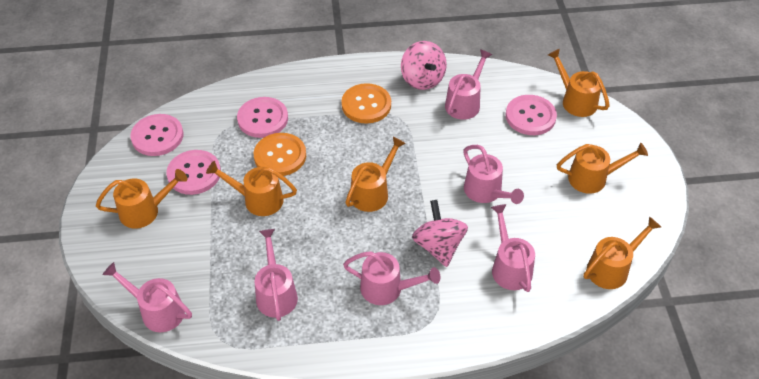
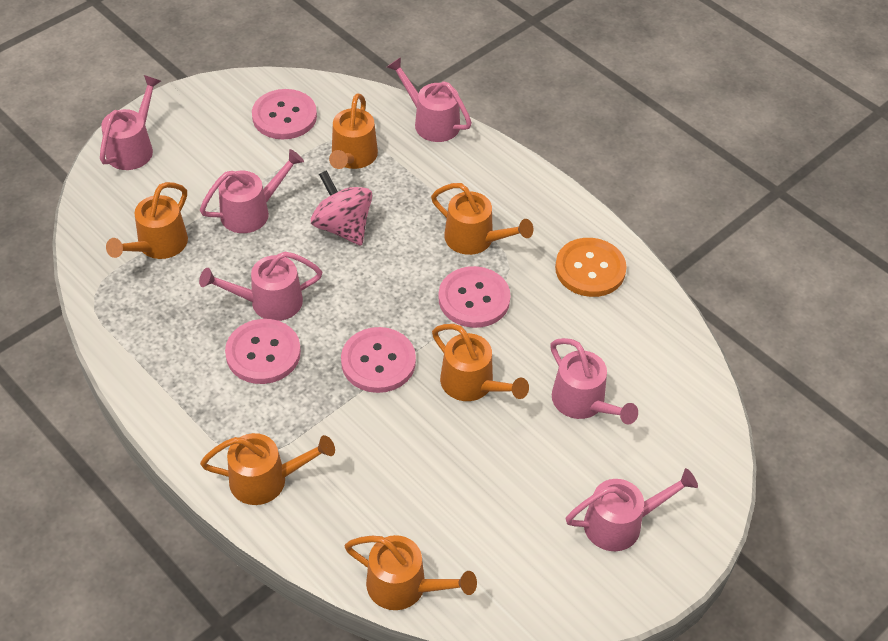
orange button: 2 -> 1
pink spinning top: 2 -> 1

